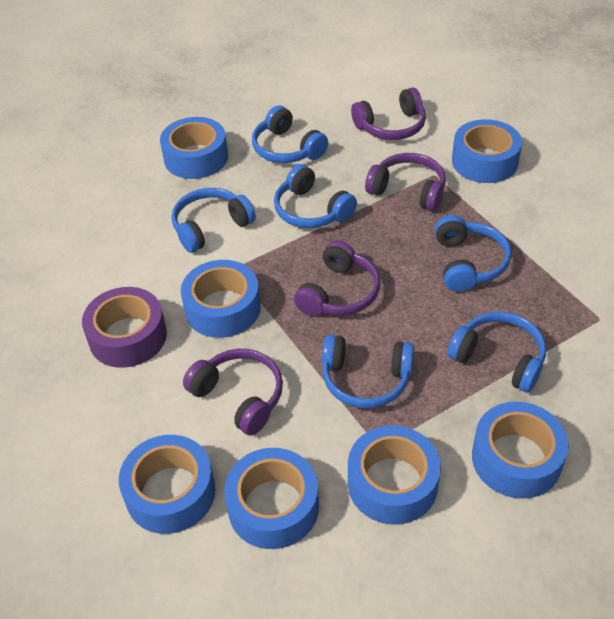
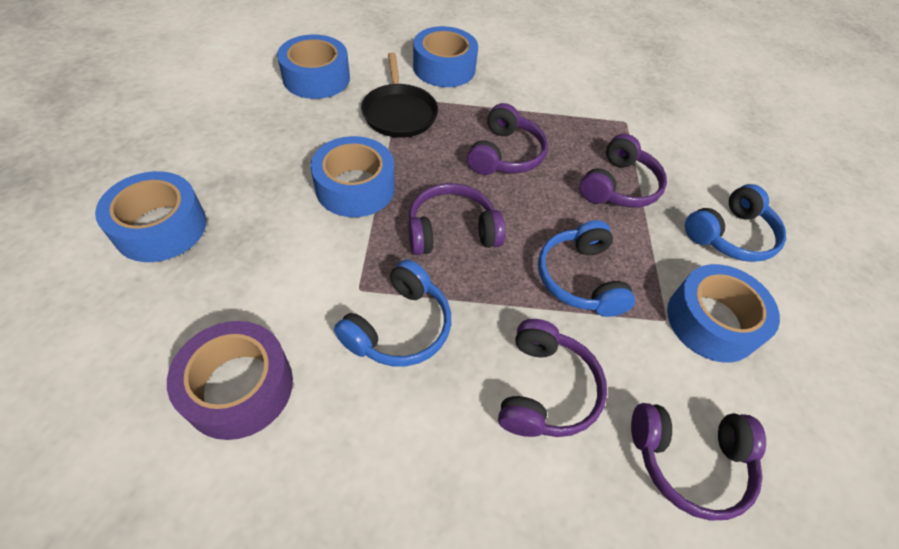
black pan: 0 -> 1
blue headphones: 6 -> 3
blue tape: 7 -> 5
purple headphones: 4 -> 5

